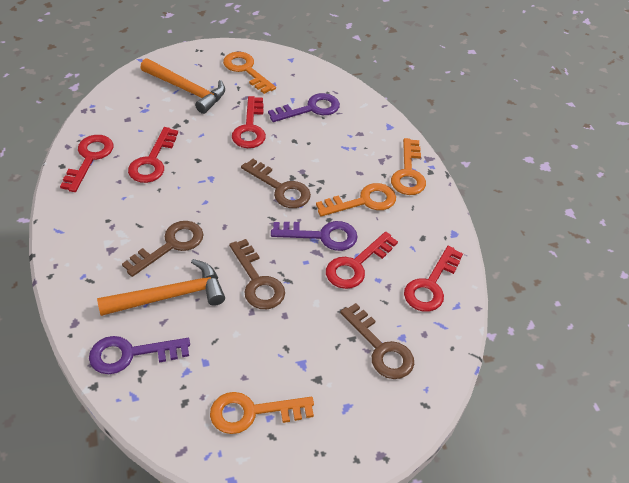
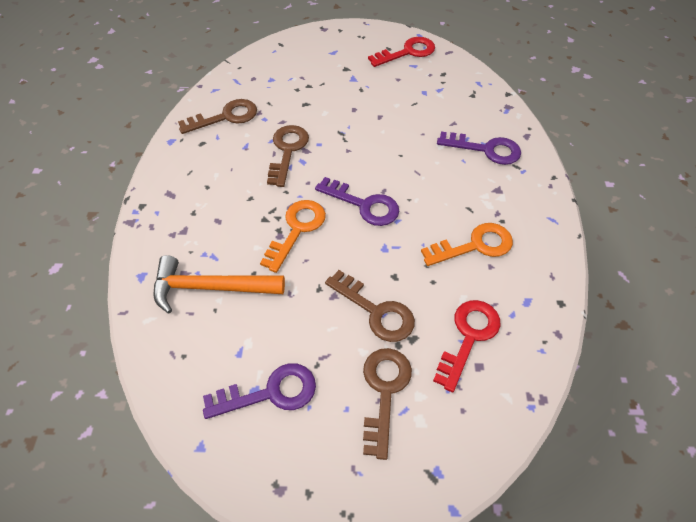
orange hammer: 2 -> 1
orange key: 4 -> 2
red key: 5 -> 2

